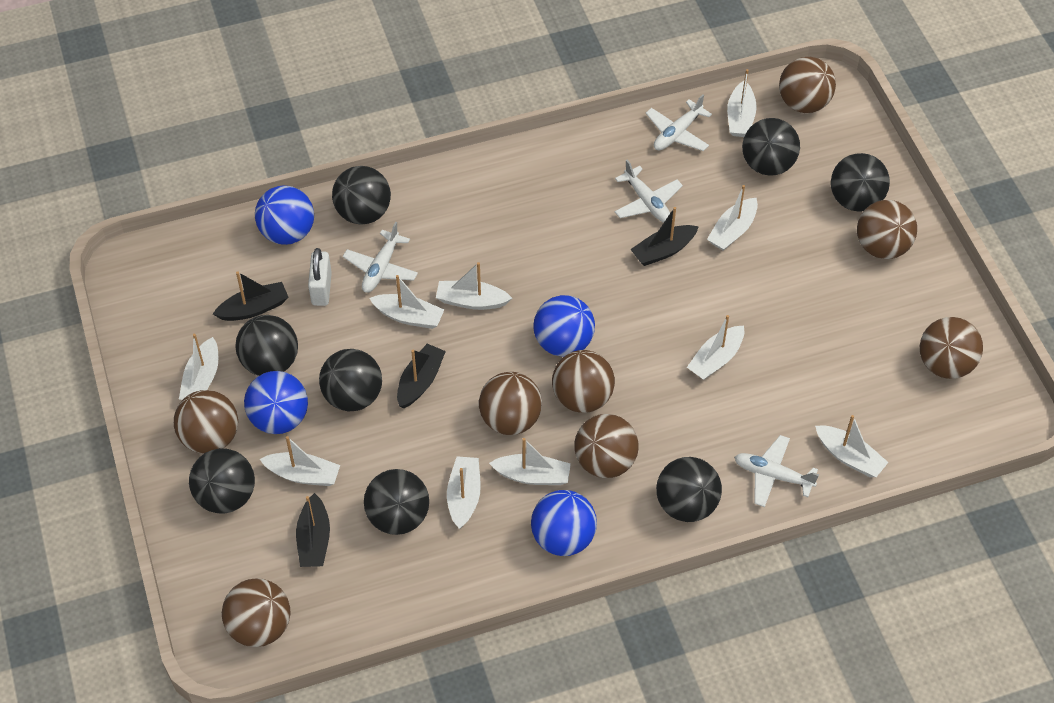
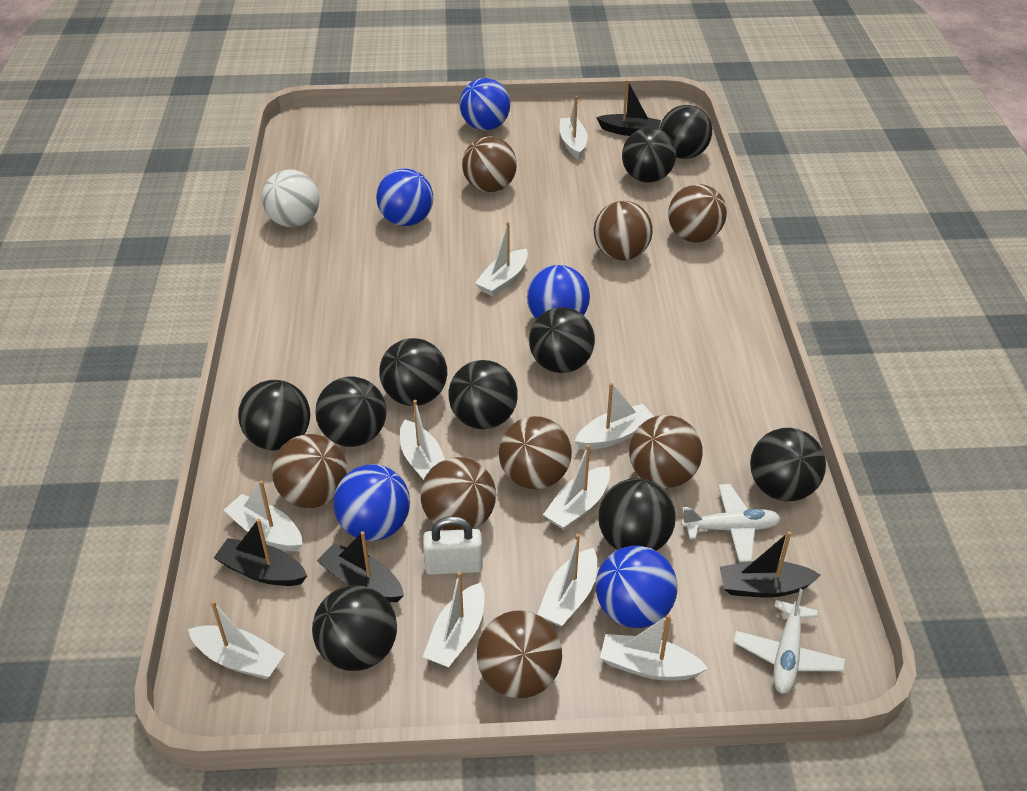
black ball: 8 -> 10
blue ball: 4 -> 5
white ball: 0 -> 1
white plane: 4 -> 2

